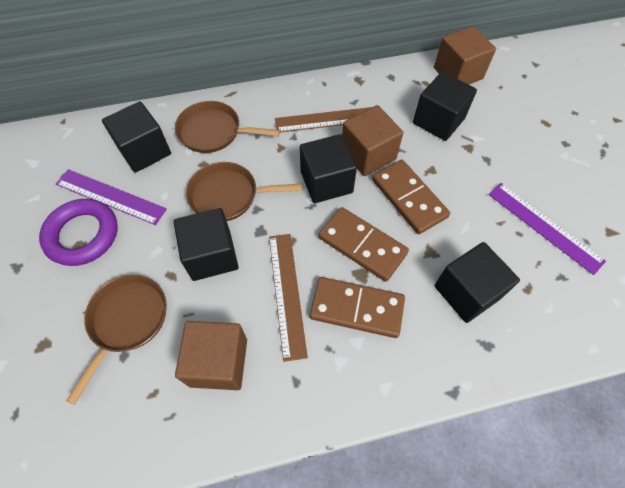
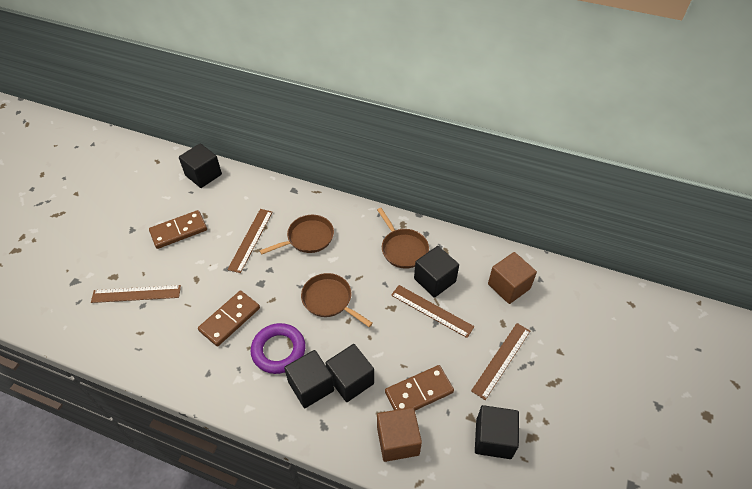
brown cube: 3 -> 2
brown ruler: 2 -> 4
purple ruler: 2 -> 0

